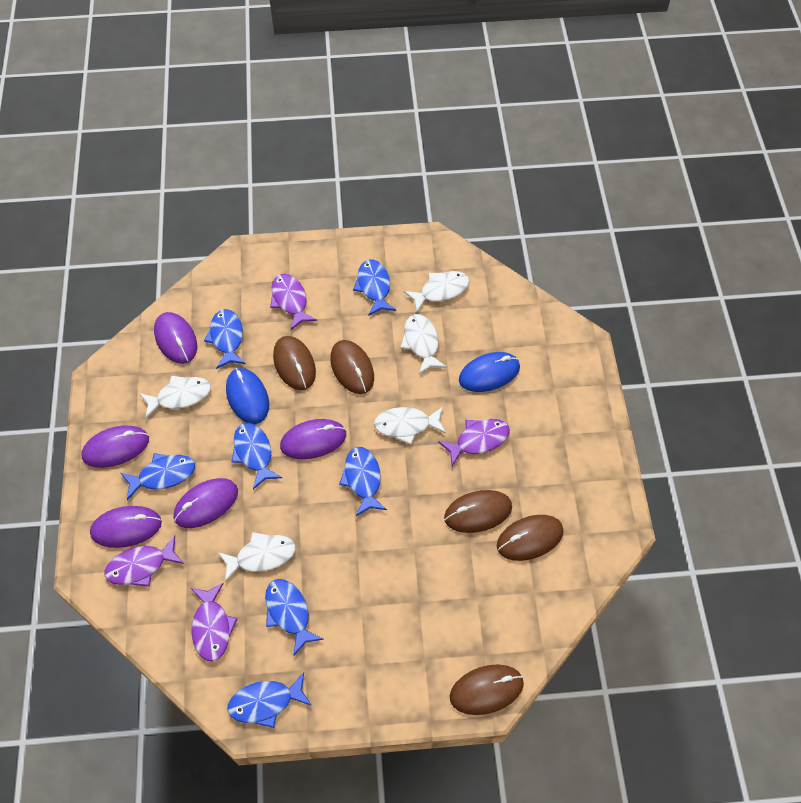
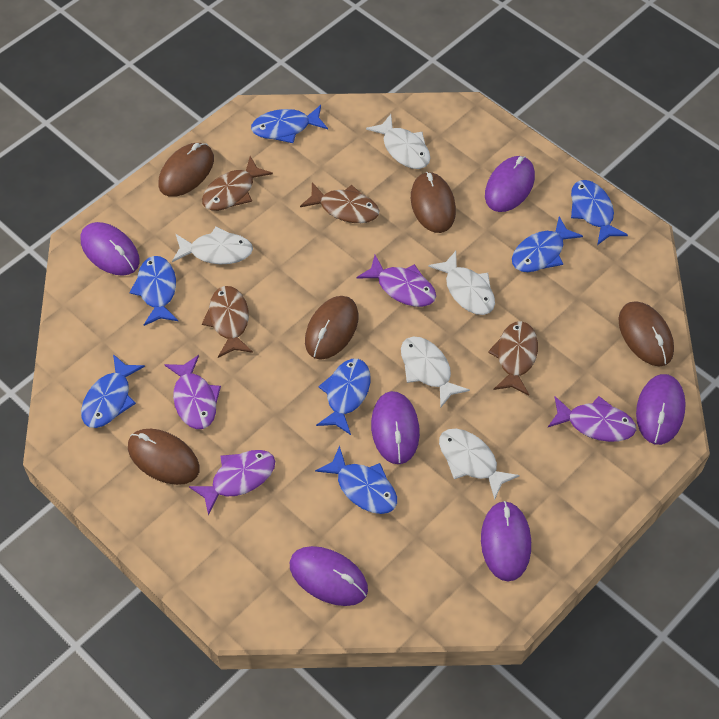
blue mouse: 2 -> 0
brown fish: 0 -> 4
purple mouse: 5 -> 6

